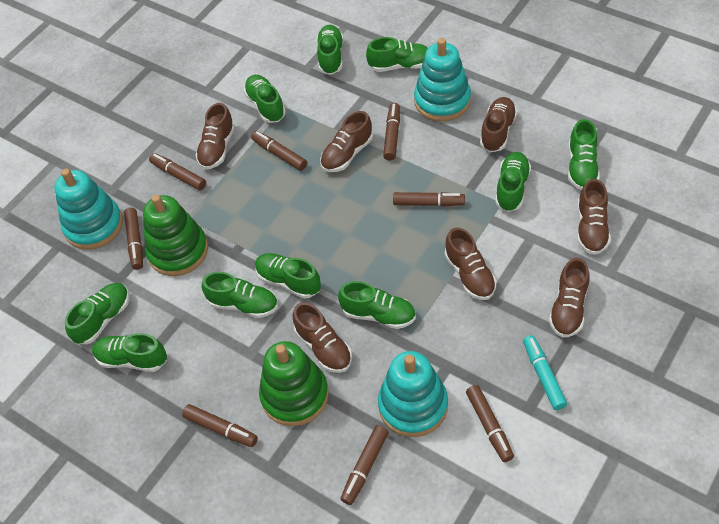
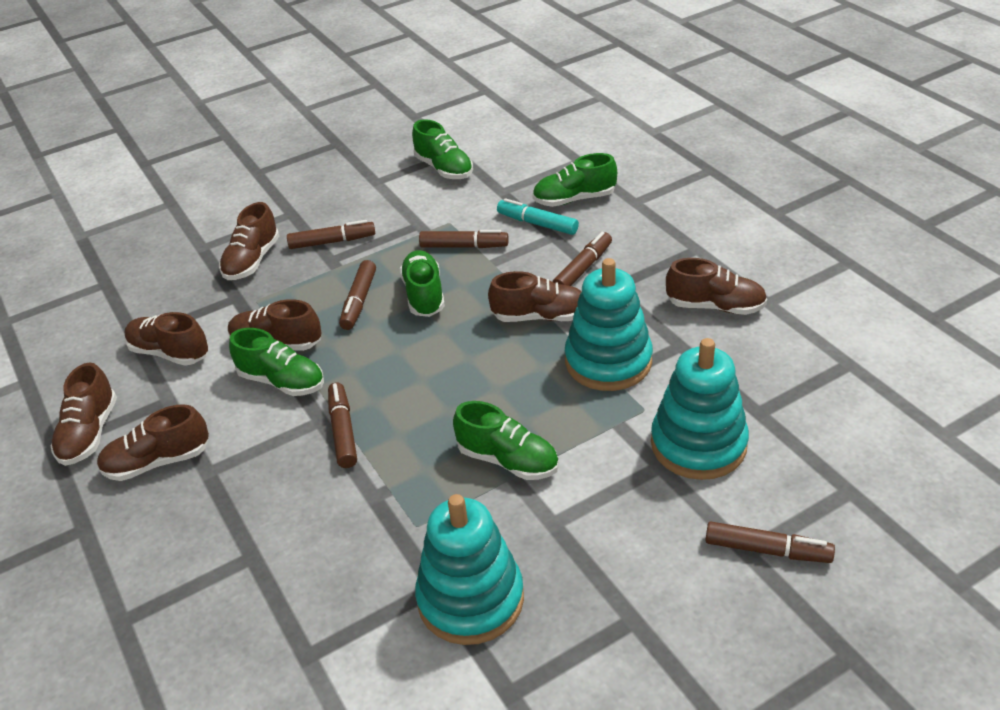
brown marker: 8 -> 6
green shoe: 10 -> 5
green stacking toy: 2 -> 0

